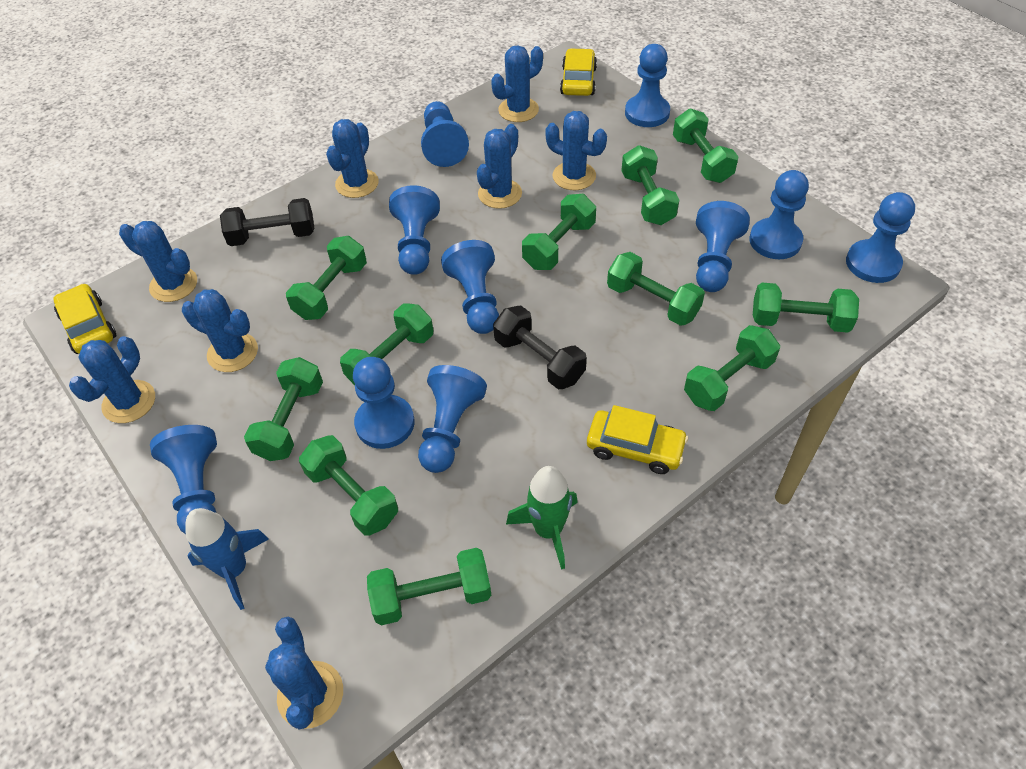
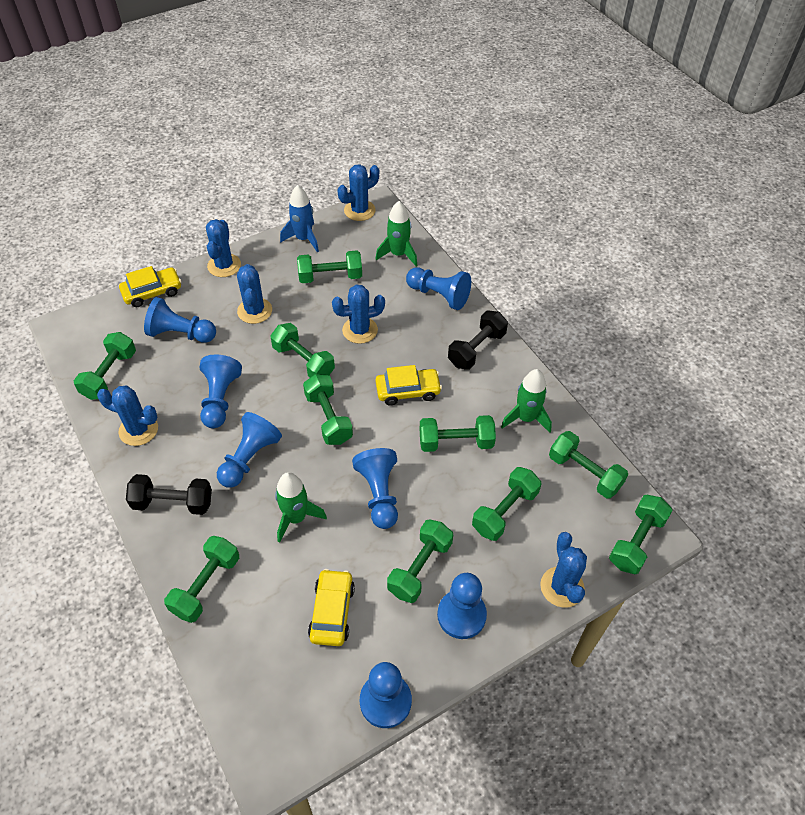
blue cactus: 8 -> 6
blue pawn: 10 -> 7
green dumbbell: 11 -> 10
green rocket: 1 -> 3

